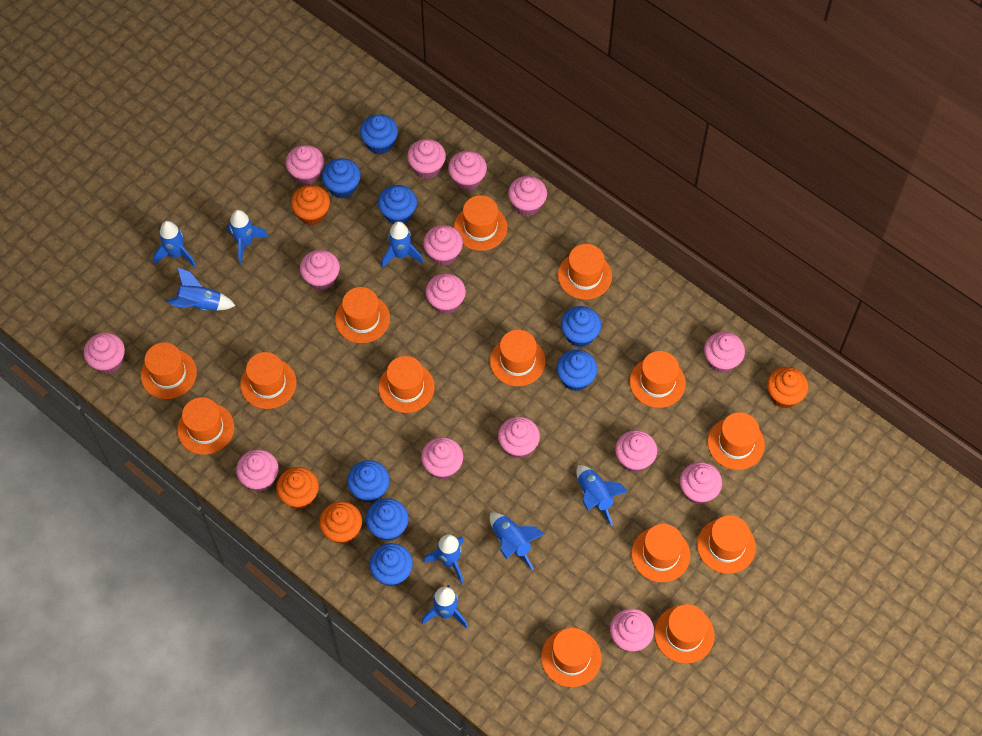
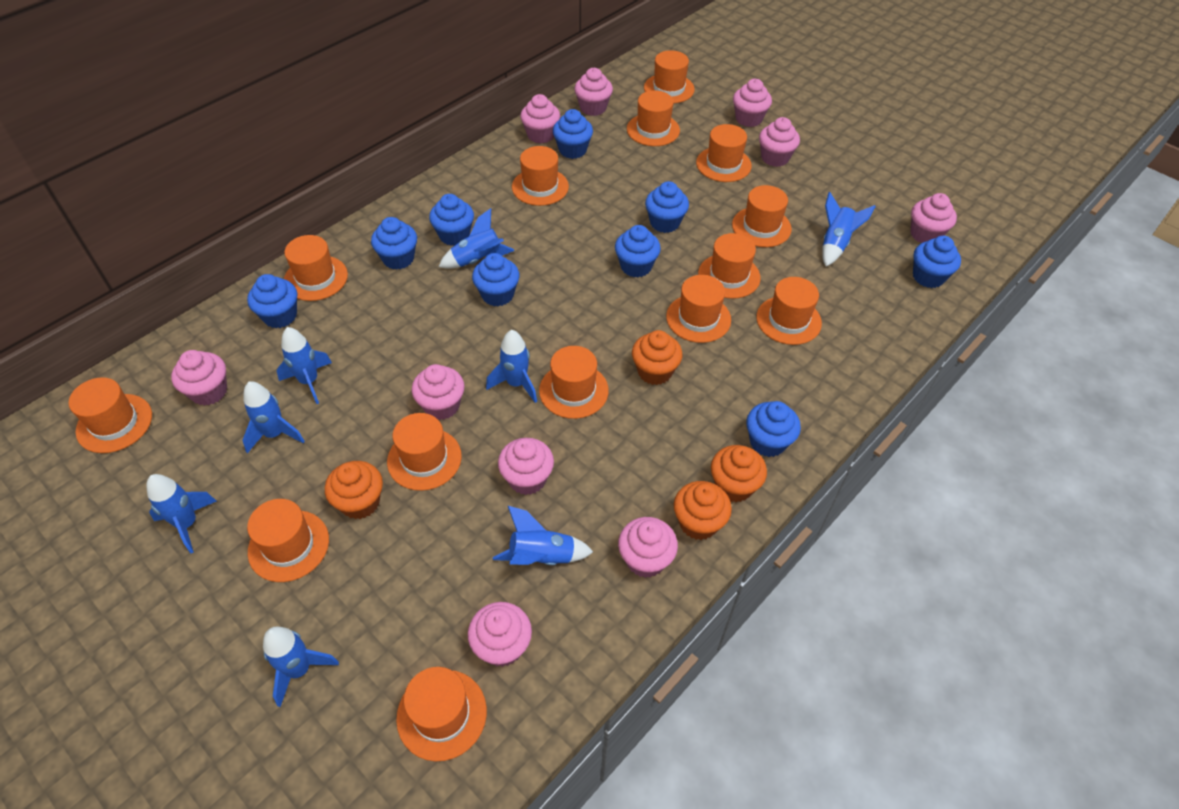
blue cupcake: 8 -> 9
pink cupcake: 15 -> 10

